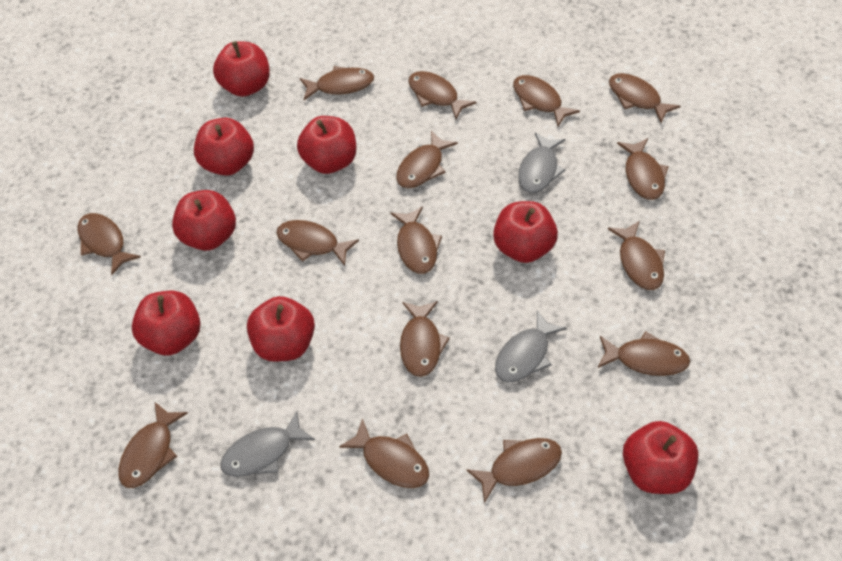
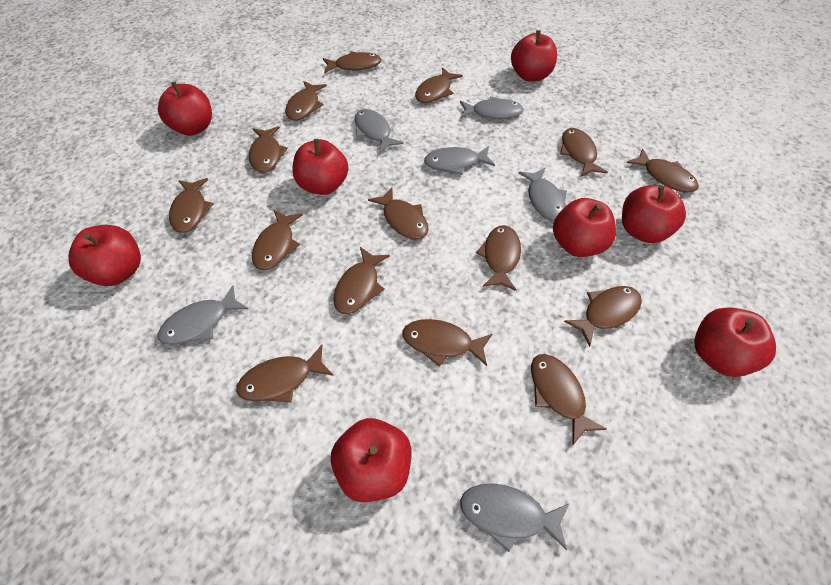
grey fish: 3 -> 6

